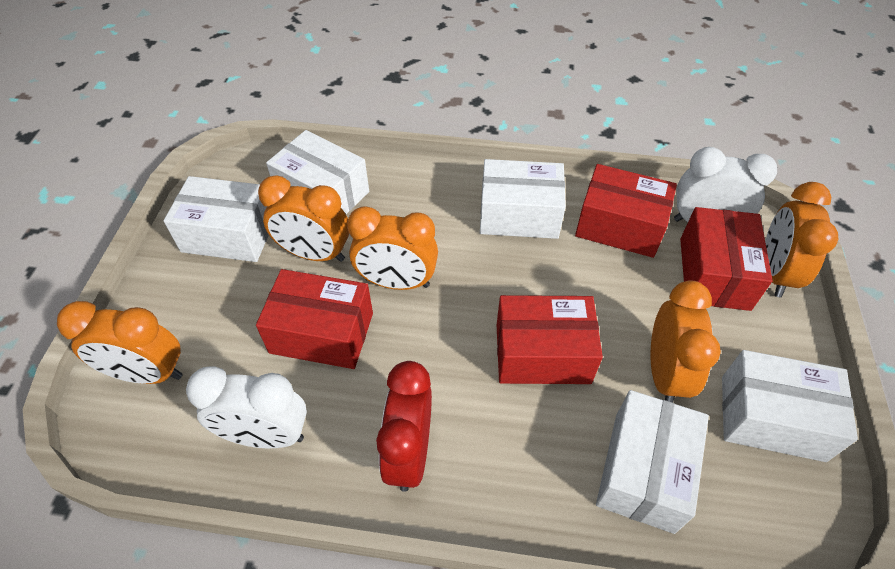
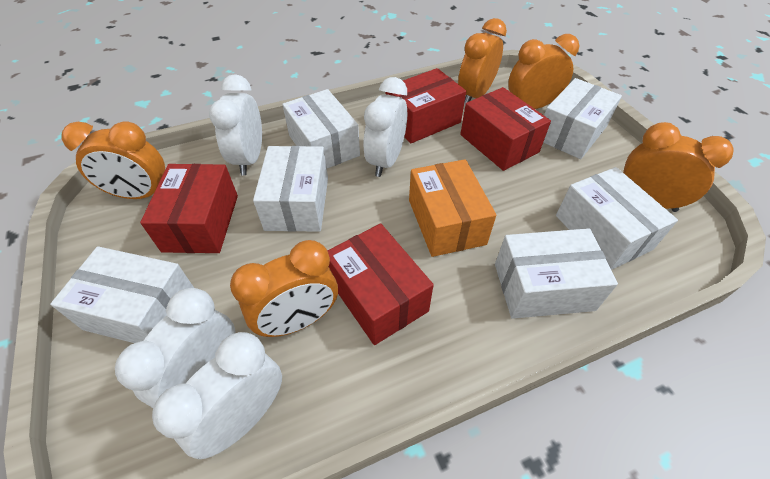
orange box: 0 -> 1
red clock: 1 -> 0
white box: 5 -> 6
white clock: 2 -> 4

